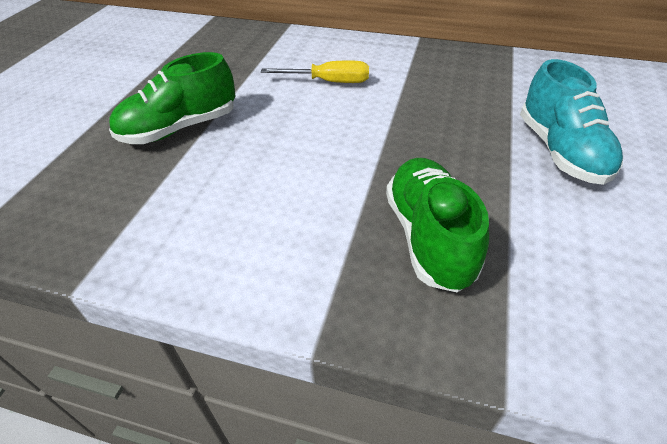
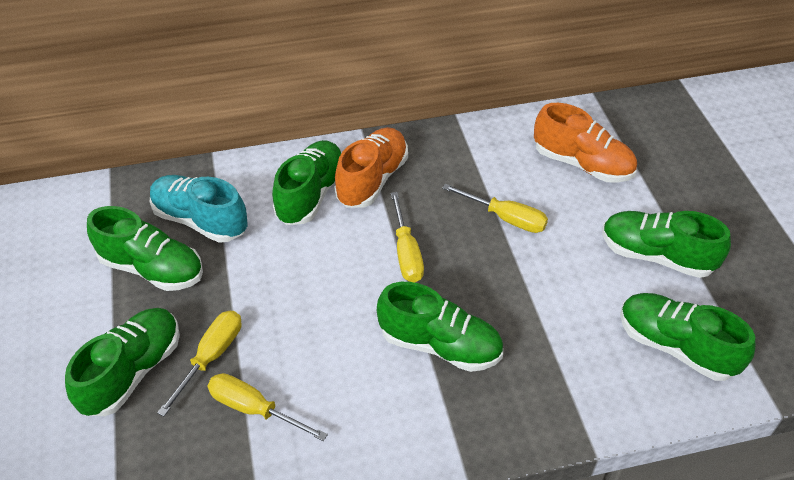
green shoe: 2 -> 6
orange shoe: 0 -> 2
yellow screwdriver: 1 -> 4

